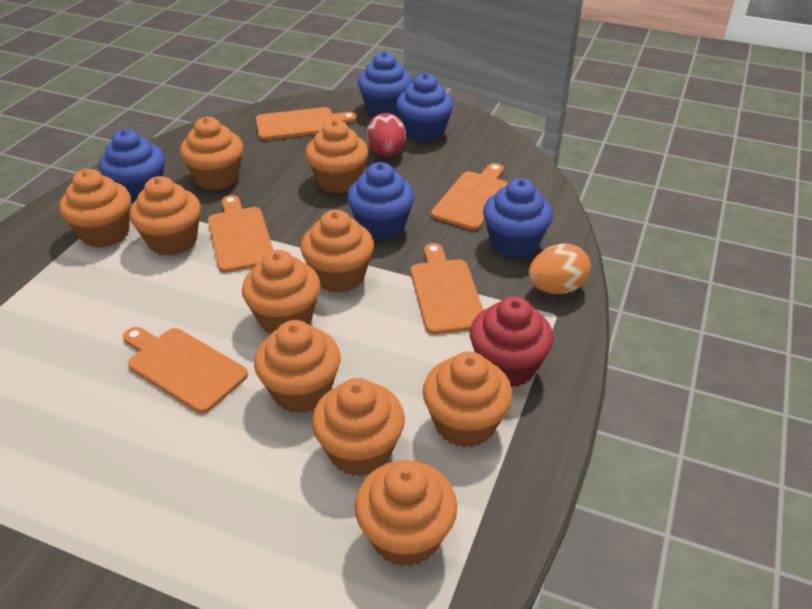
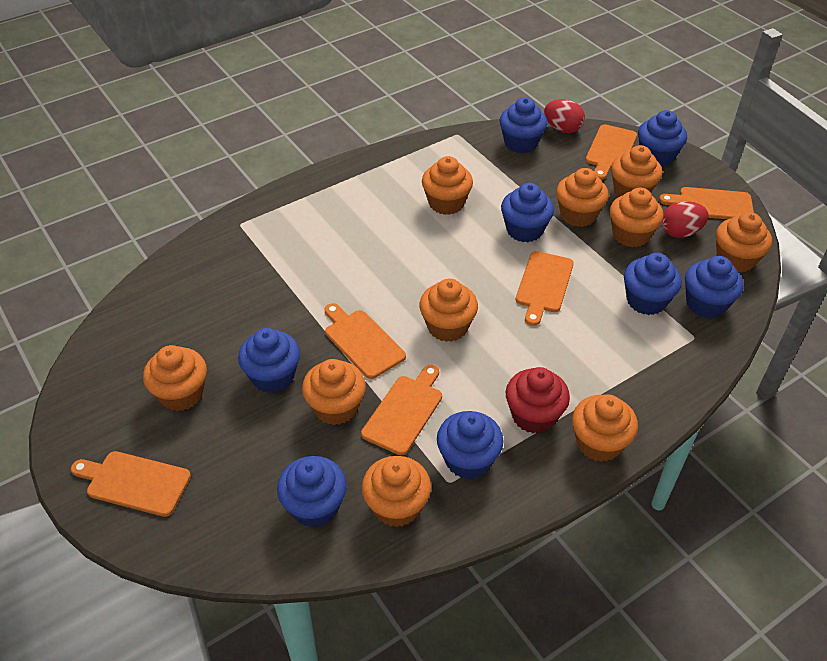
blue cupcake: 5 -> 8
orange cutting board: 5 -> 6
orange egg: 1 -> 0
red egg: 1 -> 2

